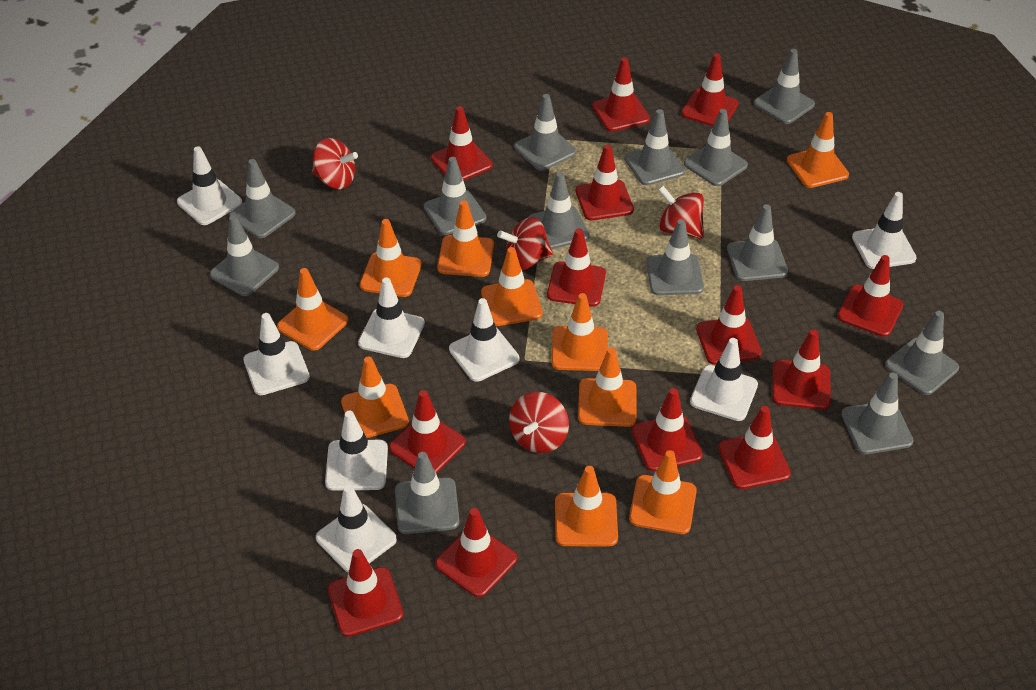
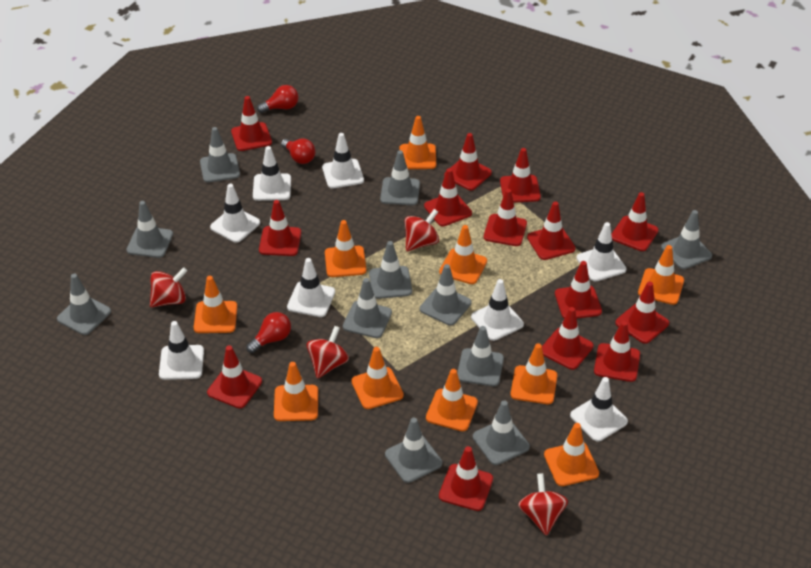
grey traffic cone: 13 -> 11
red light bulb: 0 -> 3
red traffic cone: 13 -> 14

